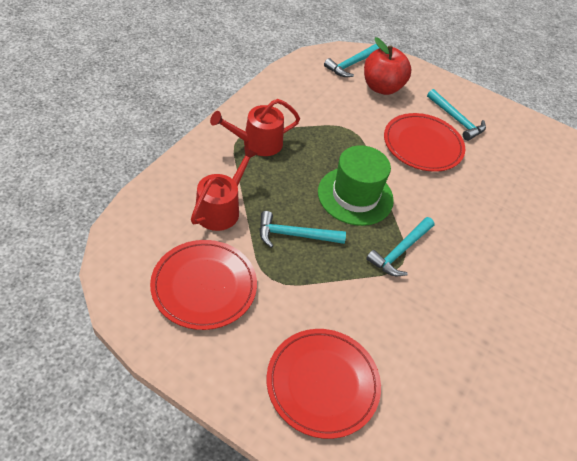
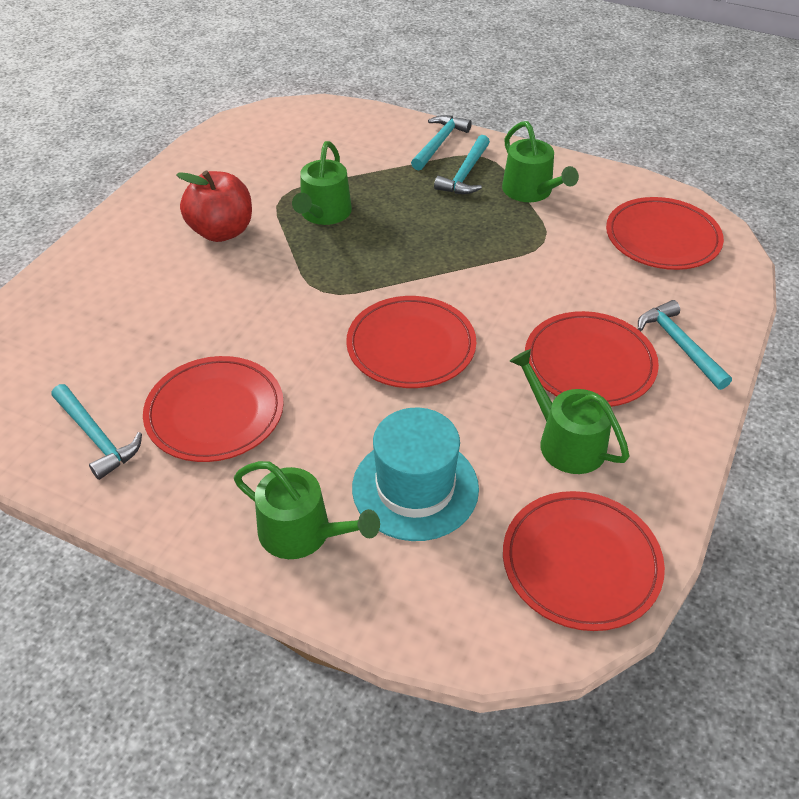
green hat: 1 -> 0
green watering can: 0 -> 4
red plate: 3 -> 5
red watering can: 2 -> 0
turquoise hat: 0 -> 1

